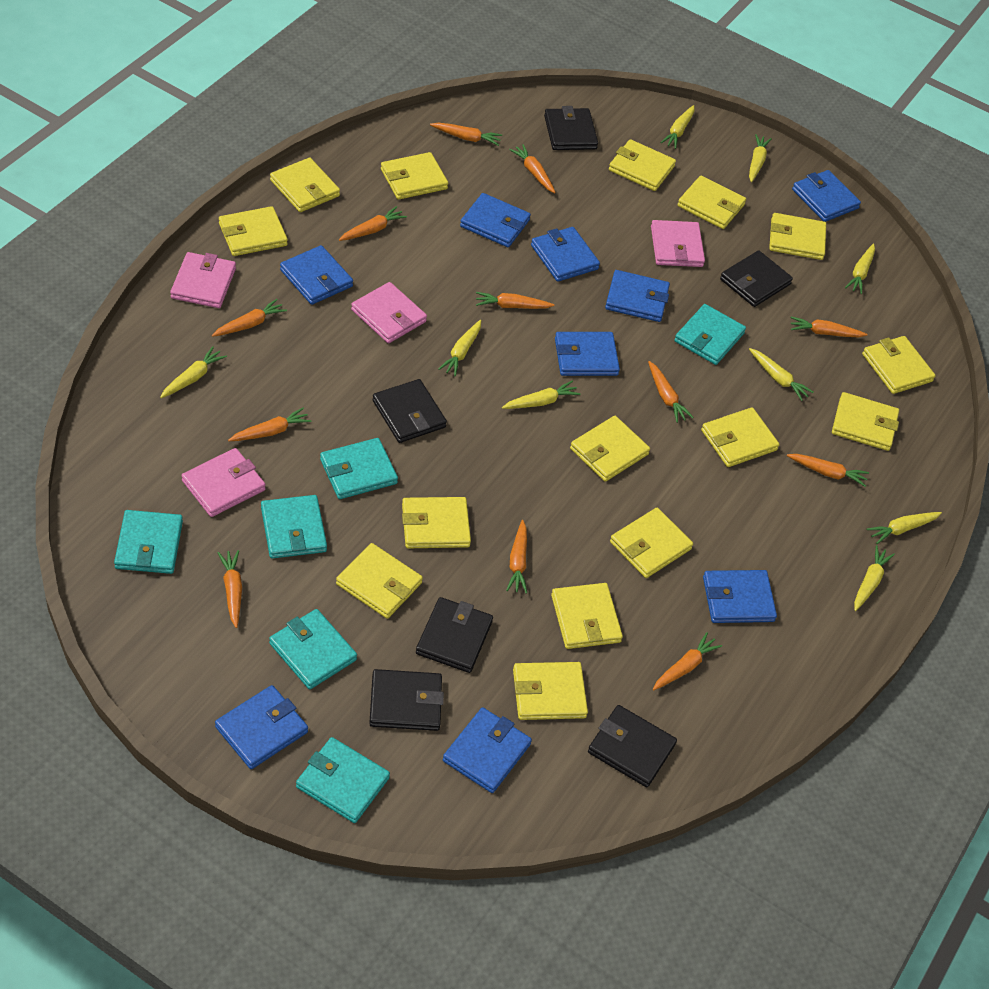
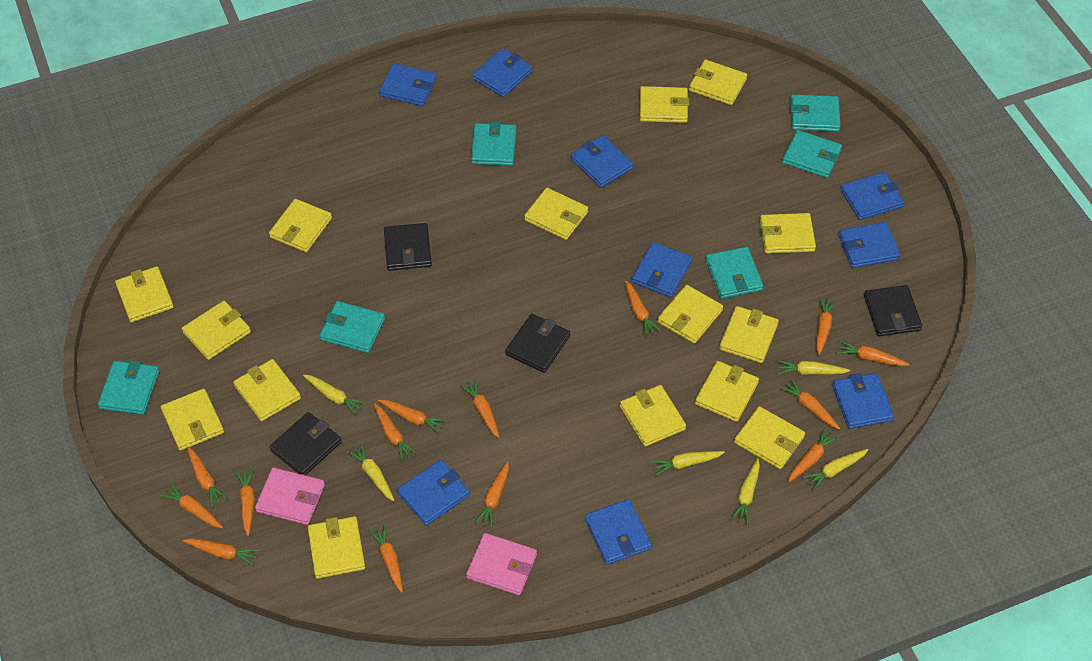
black wallet: 6 -> 4
orange carrot: 12 -> 14
pink wallet: 4 -> 2
yellow carrot: 9 -> 6

